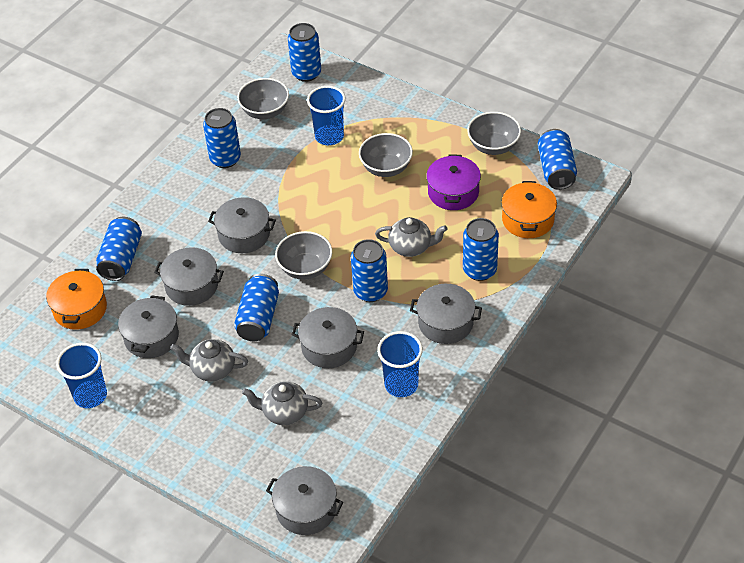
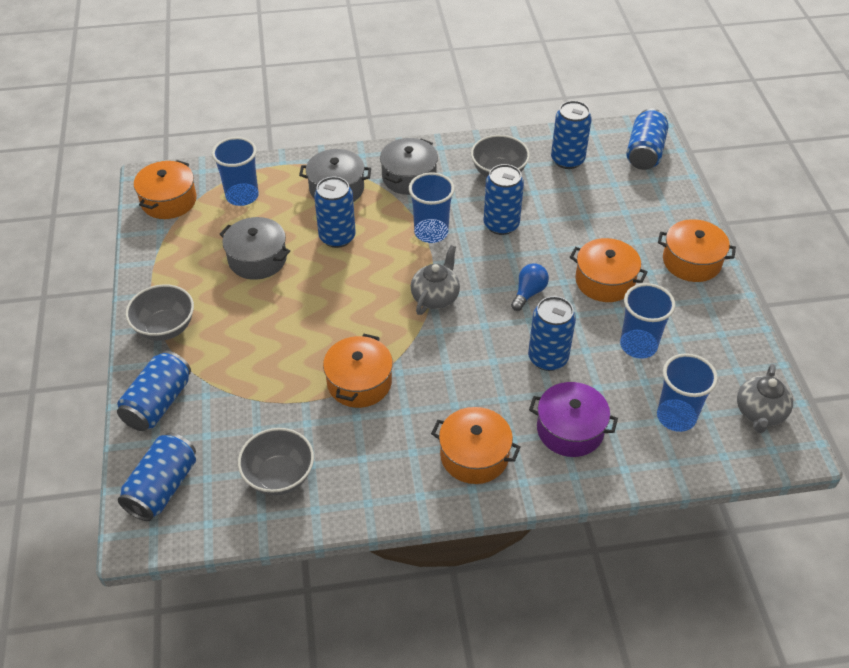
blue cup: 3 -> 4
blue light bulb: 0 -> 1
grey bowl: 4 -> 3
grey pot: 6 -> 3
grey teapot: 3 -> 2
orange pot: 2 -> 5

